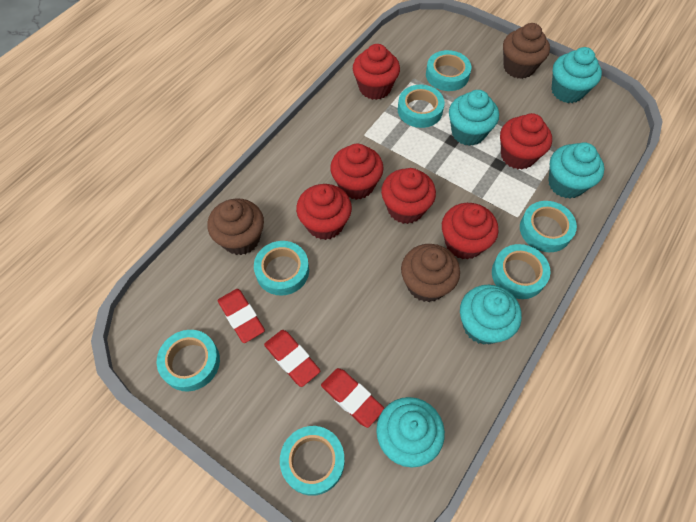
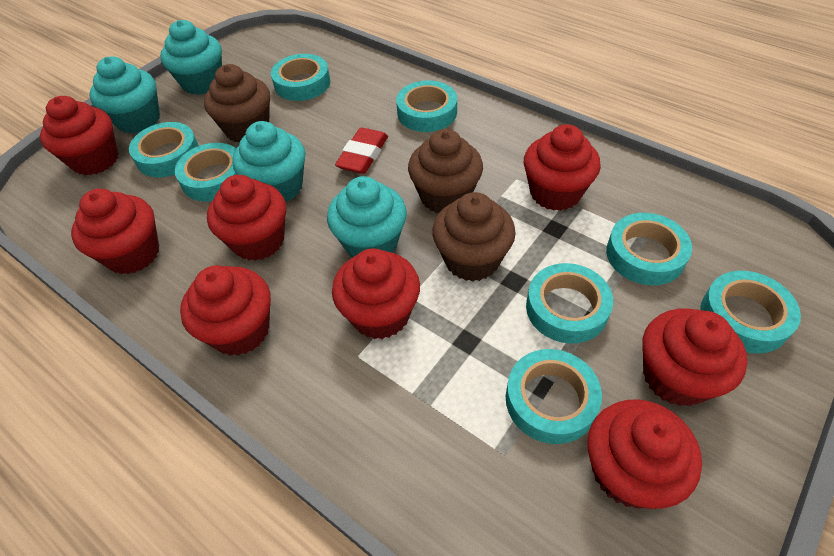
red cupcake: 6 -> 8
red eraser: 3 -> 1
turquoise cupcake: 5 -> 4
turquoise tape: 7 -> 8

